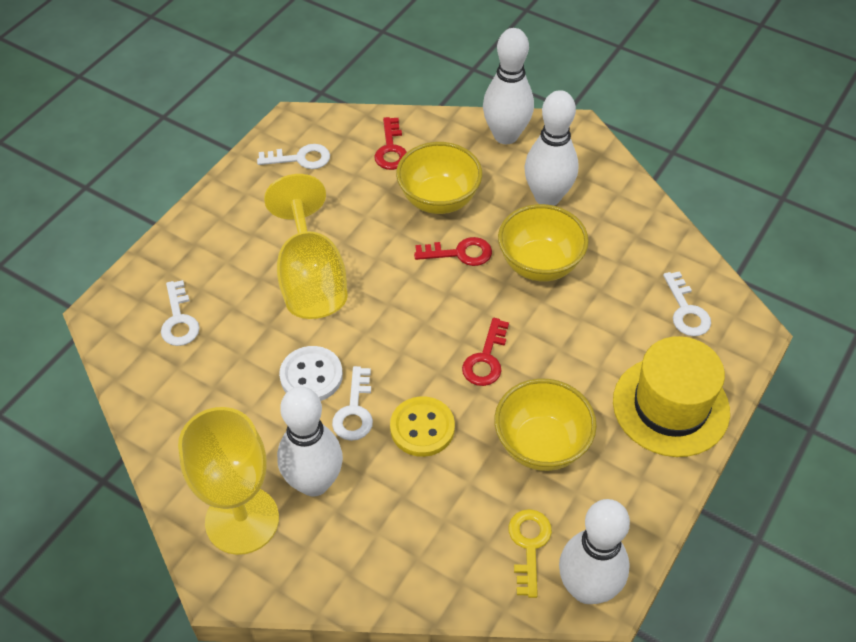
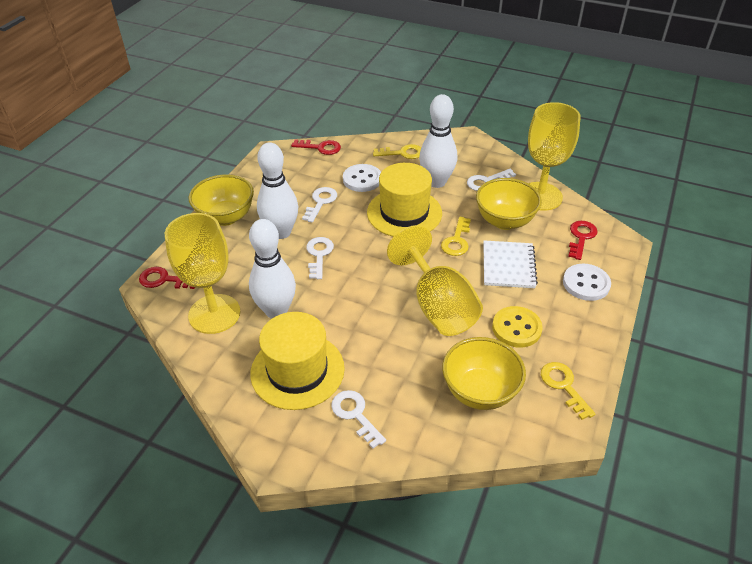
white bowling pin: 4 -> 3
white button: 1 -> 2
white notebook: 0 -> 1
yellow goblet: 2 -> 3
yellow hat: 1 -> 2
yellow key: 1 -> 3

